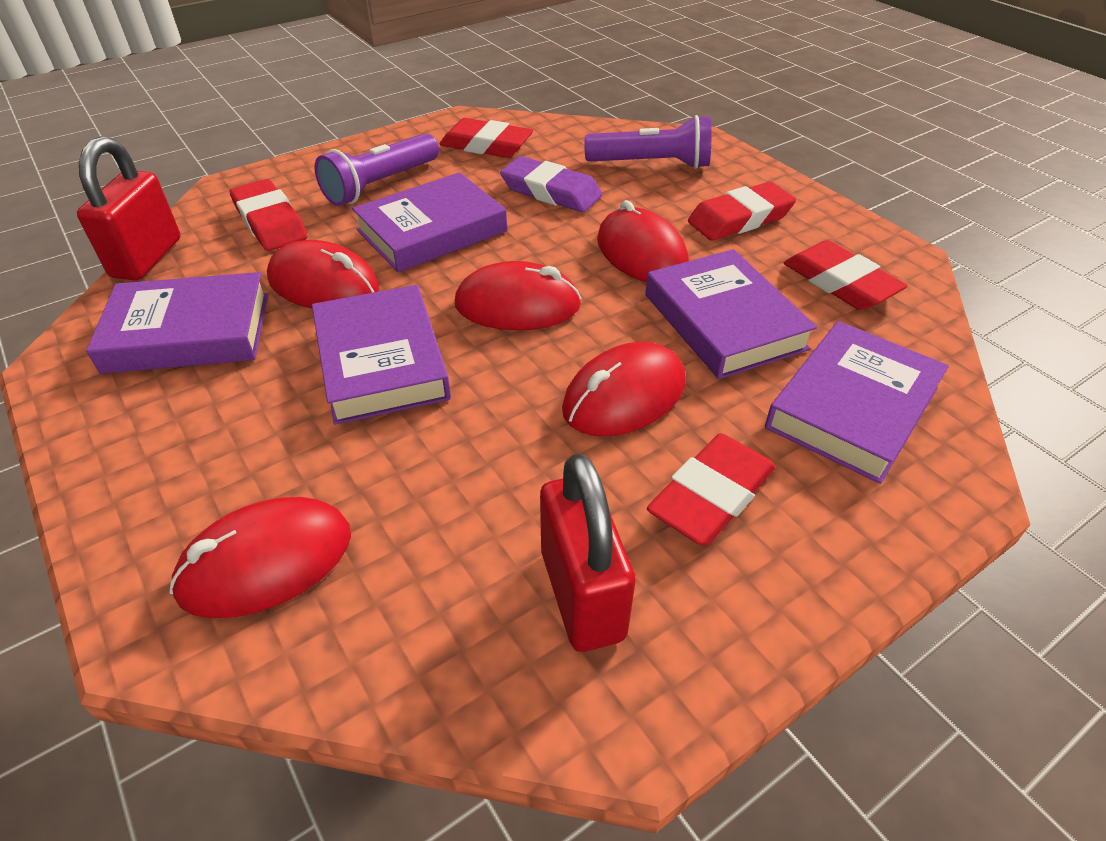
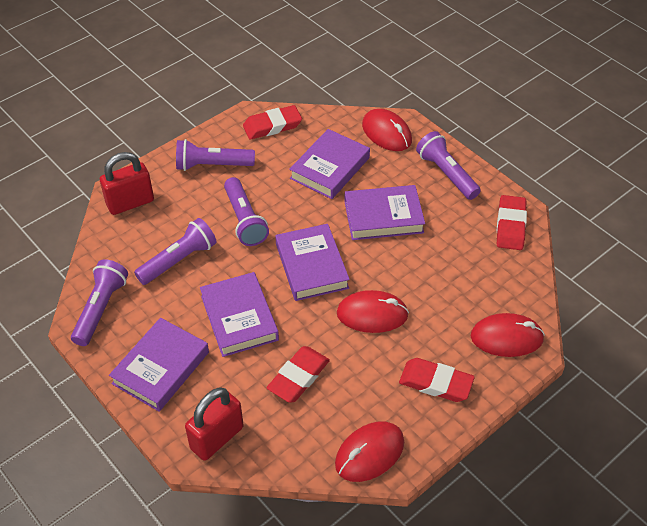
purple eraser: 1 -> 0
purple flashlight: 2 -> 5
red eraser: 5 -> 4
red mouse: 5 -> 4

